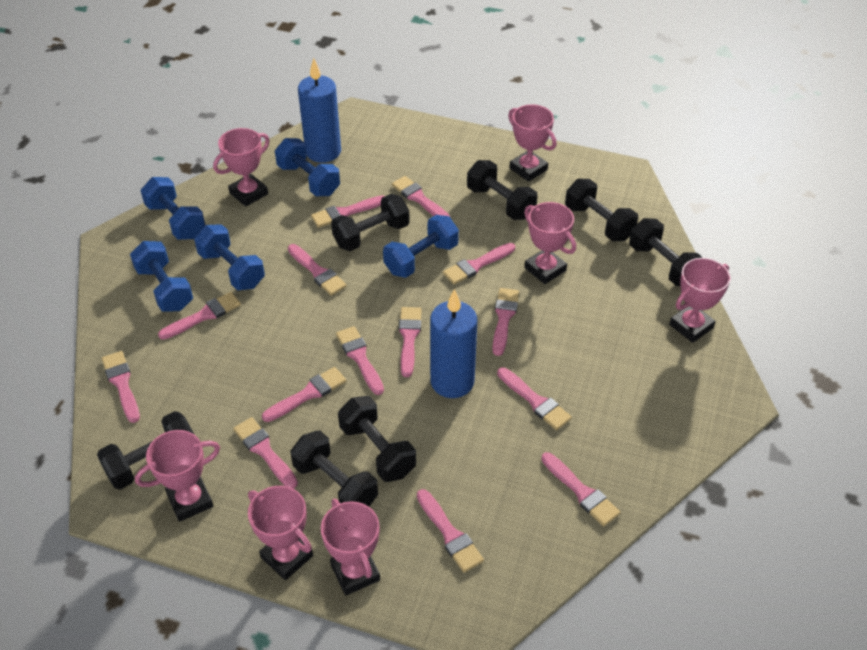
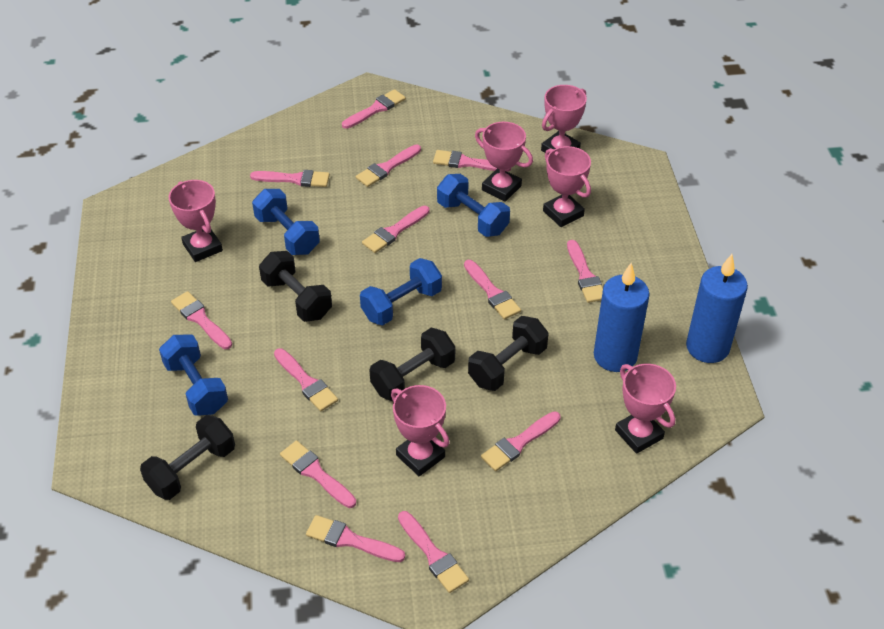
black dumbbell: 7 -> 4
blue dumbbell: 5 -> 4
pink brush: 14 -> 13
pink trophy: 7 -> 6

